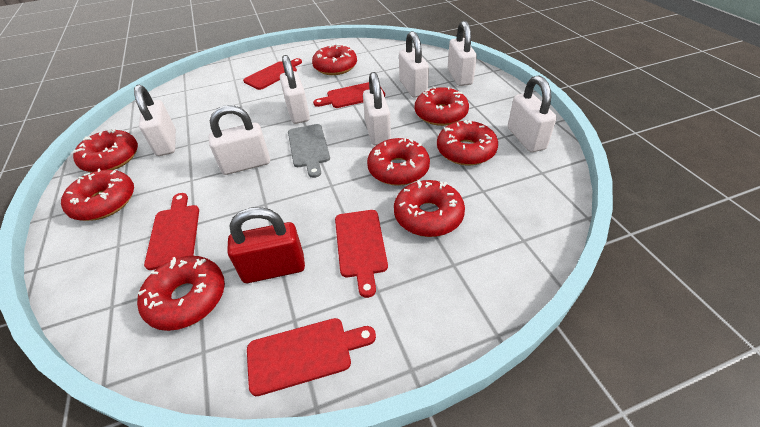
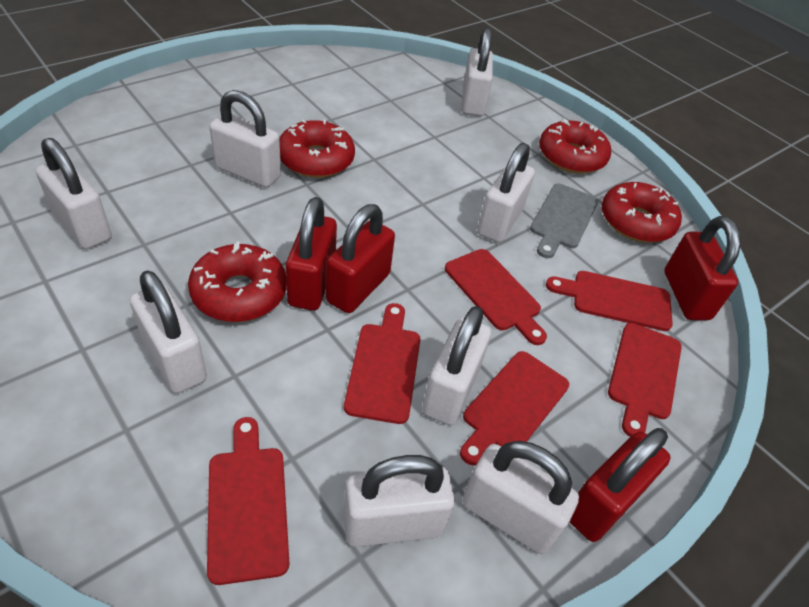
red cutting board: 5 -> 6
red donut: 8 -> 4
red padlock: 1 -> 4
white padlock: 7 -> 8

